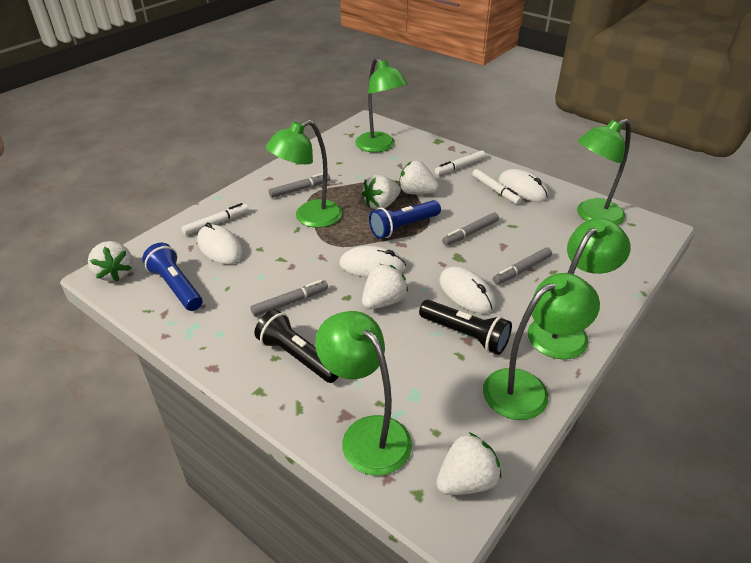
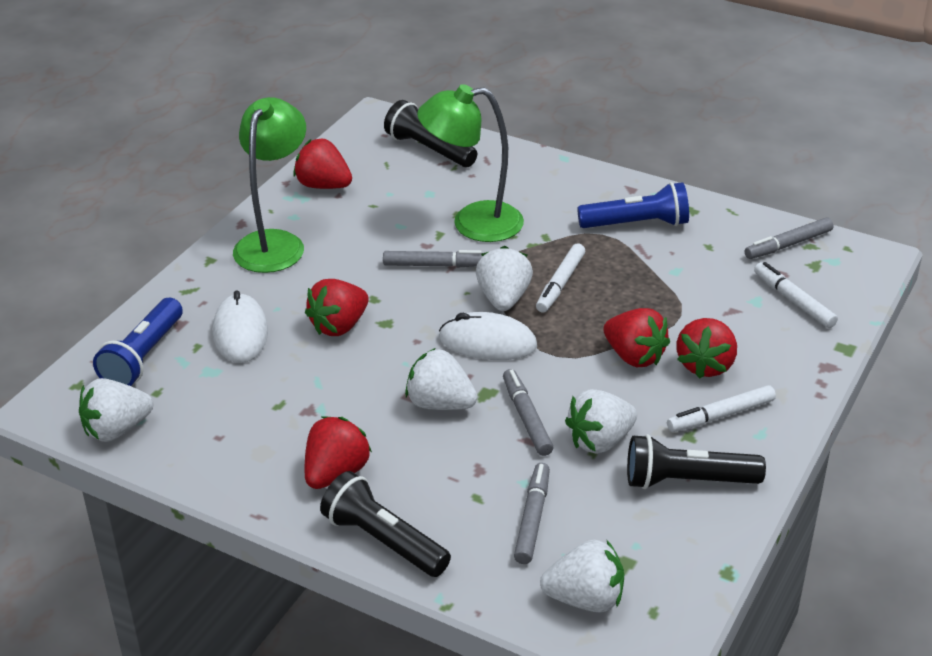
black flashlight: 2 -> 3
green lamp: 6 -> 2
red strawberry: 0 -> 5
white mouse: 4 -> 2

